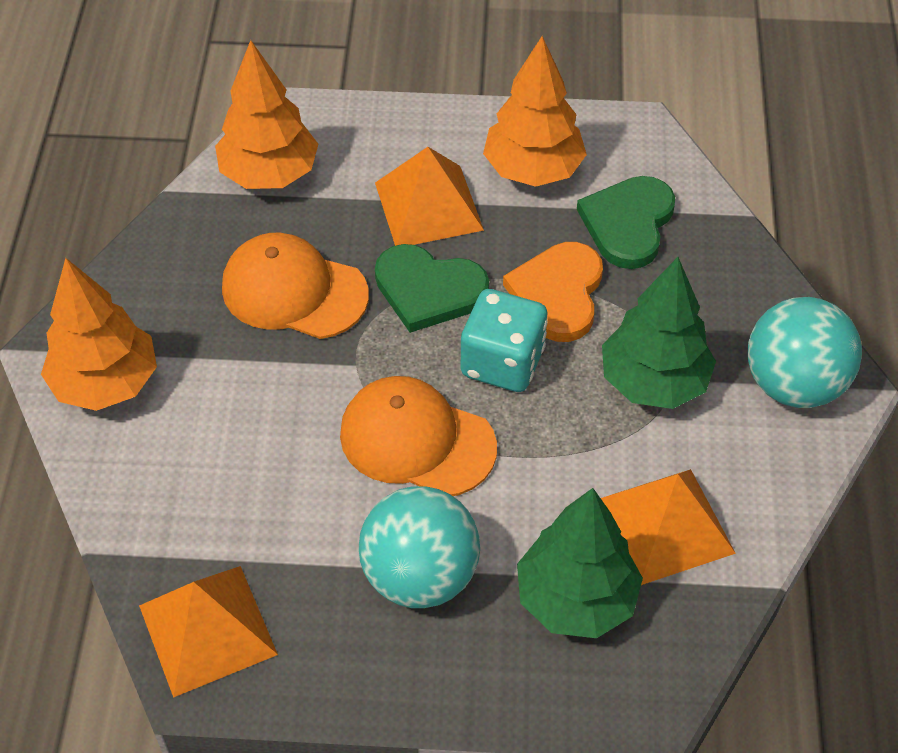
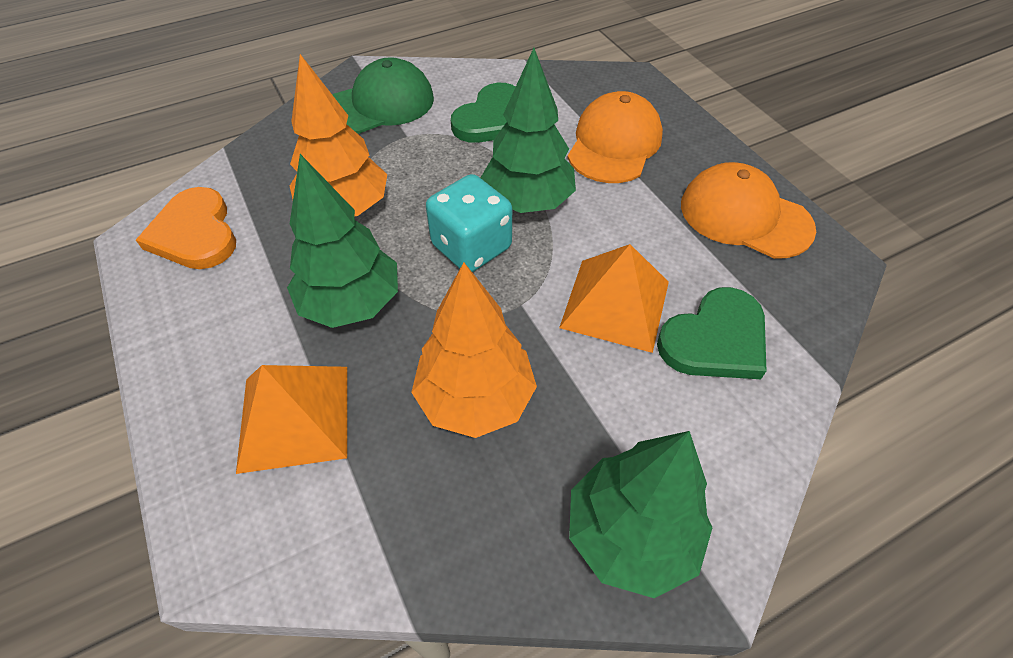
green cap: 0 -> 1
green tree: 2 -> 3
orange pyramid: 3 -> 2
orange tree: 3 -> 2
turquoise ball: 2 -> 0

